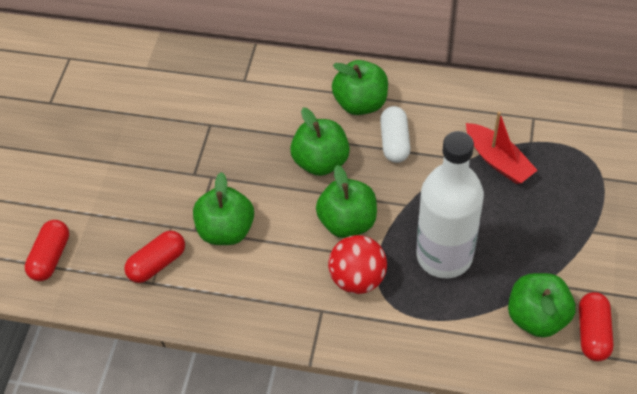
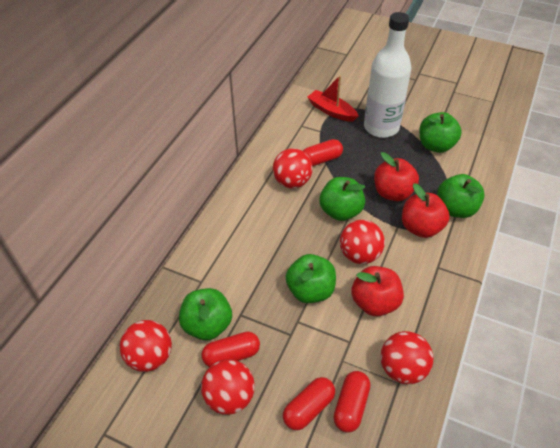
red apple: 0 -> 3
red ball: 1 -> 5
red capsule: 3 -> 4
white capsule: 1 -> 0

